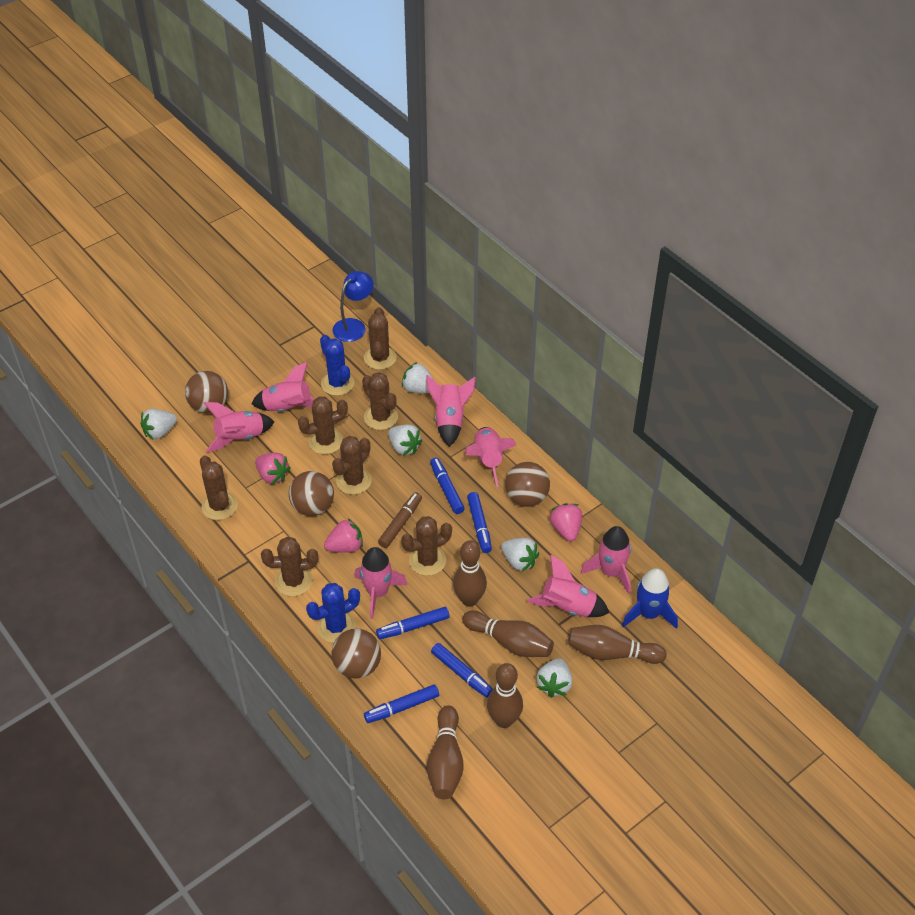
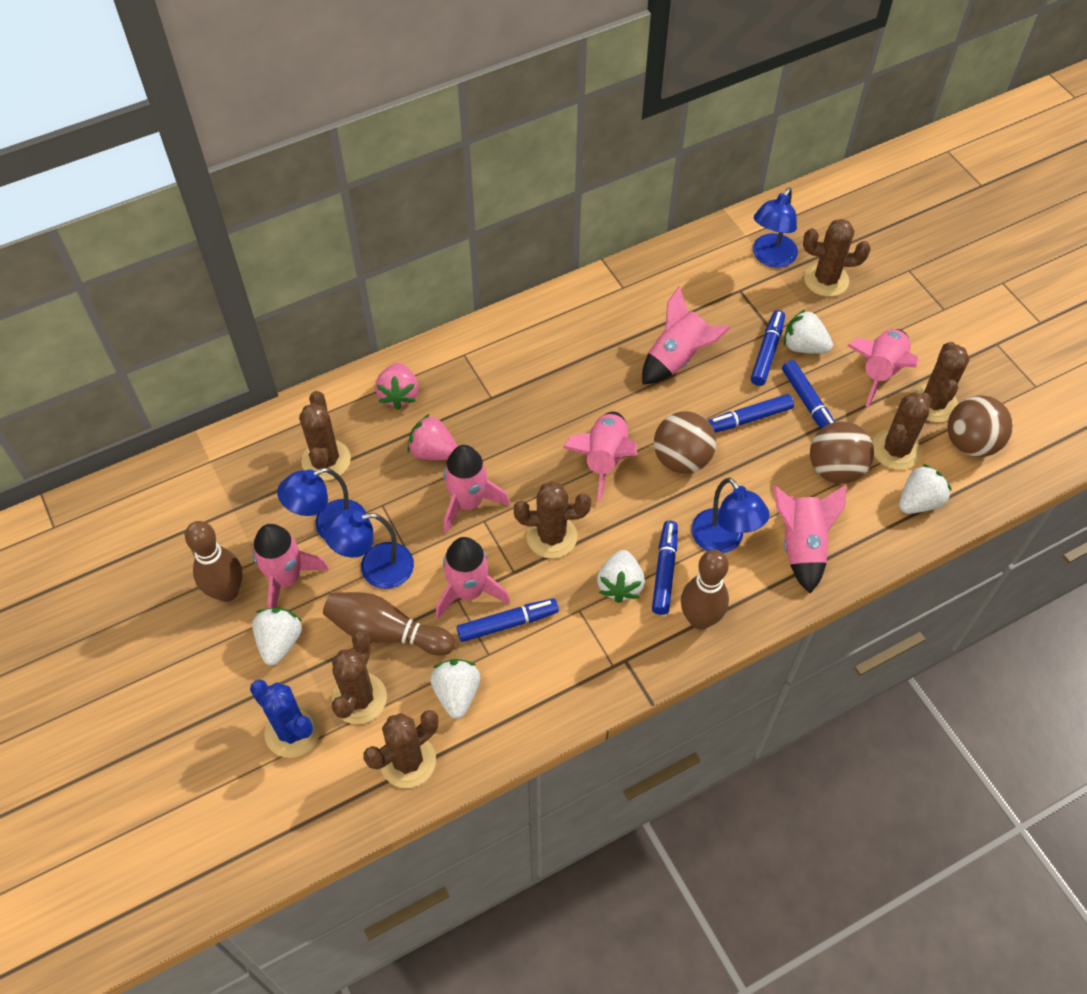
blue cactus: 2 -> 1
blue lamp: 1 -> 4
blue rocket: 1 -> 0
brown ball: 4 -> 3
brown bowling pin: 5 -> 3
brown marker: 1 -> 0
pink strawberry: 3 -> 2

